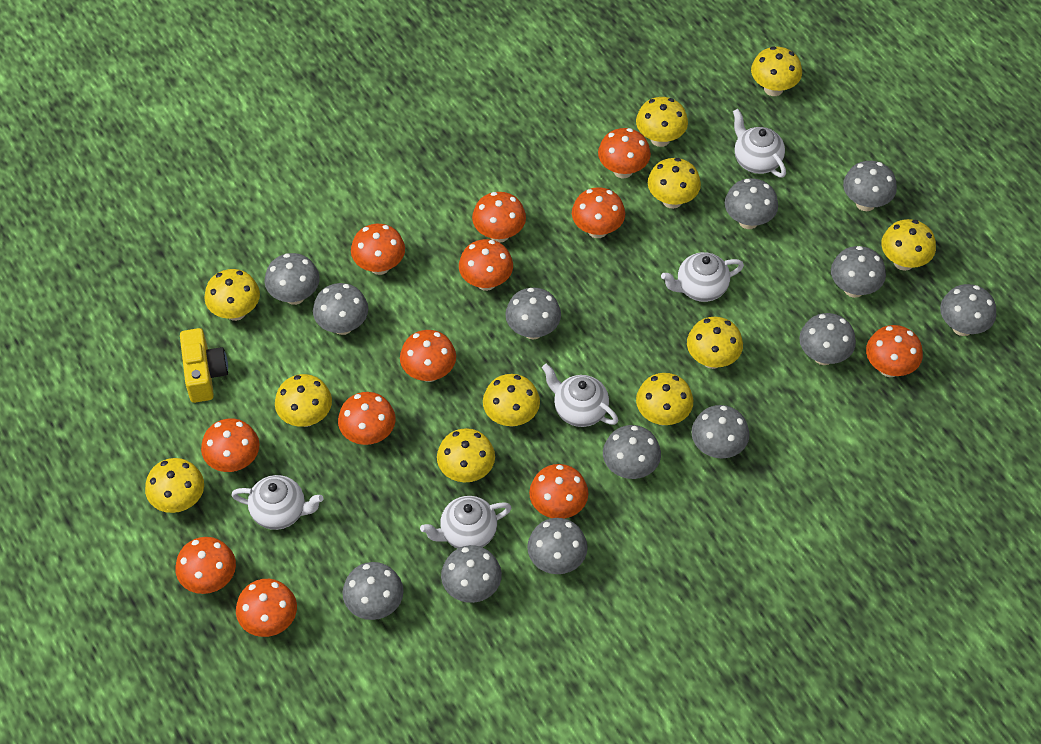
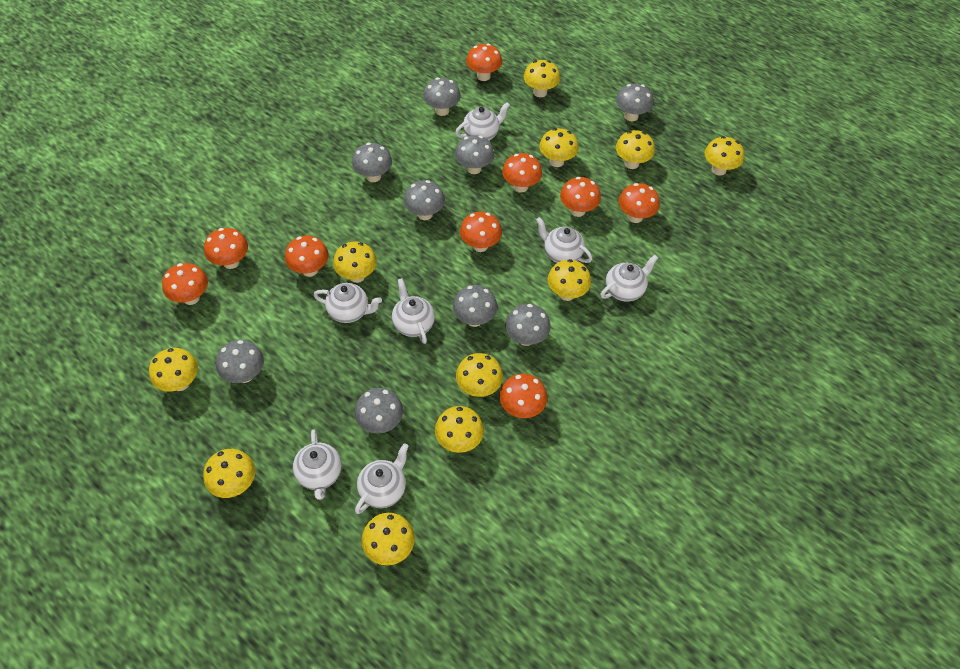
grey mushroom: 13 -> 9
orange mushroom: 12 -> 9
white teapot: 5 -> 7
yellow camera: 1 -> 0

